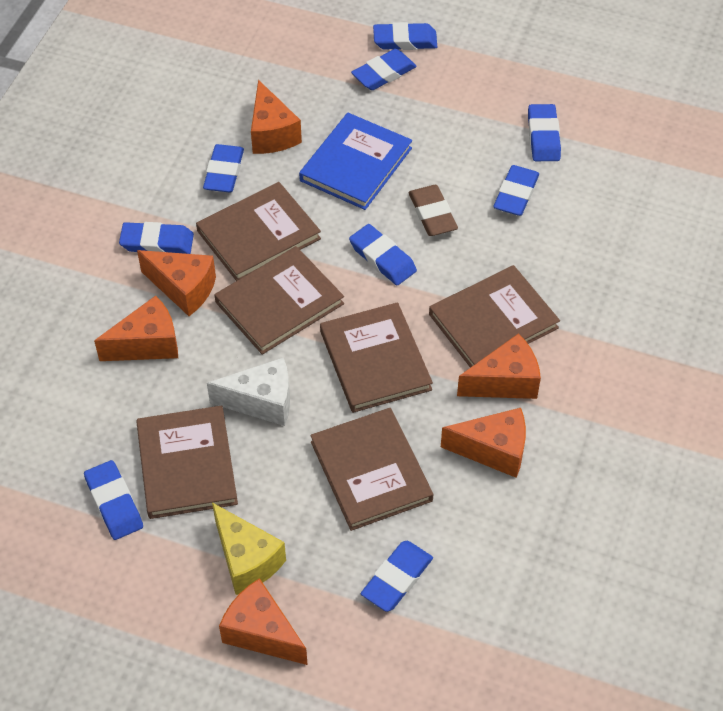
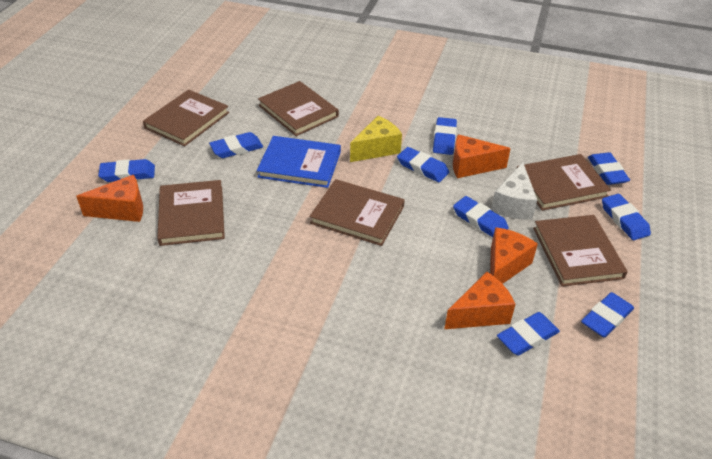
brown eraser: 1 -> 0
orange cheese: 6 -> 4

